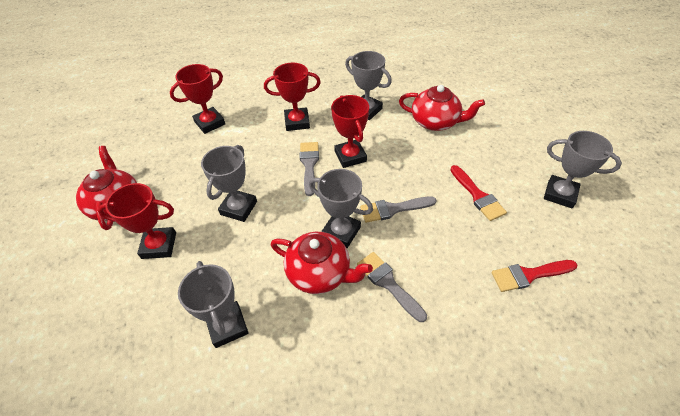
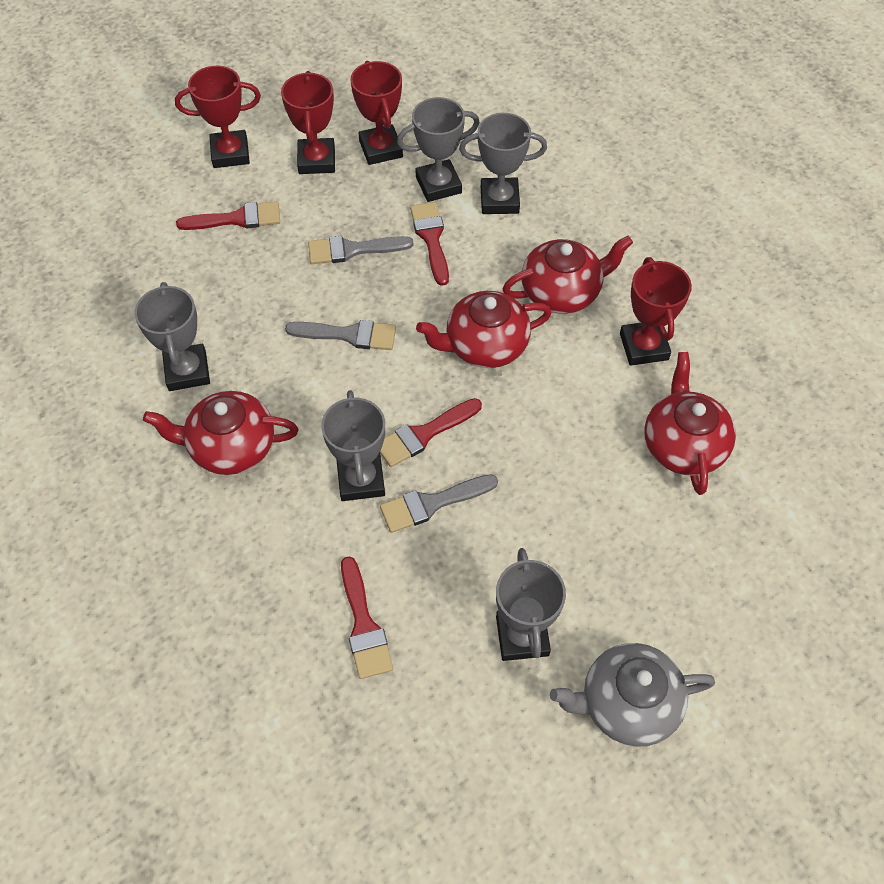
grey teapot: 0 -> 1
red brush: 2 -> 4
red teapot: 3 -> 4

